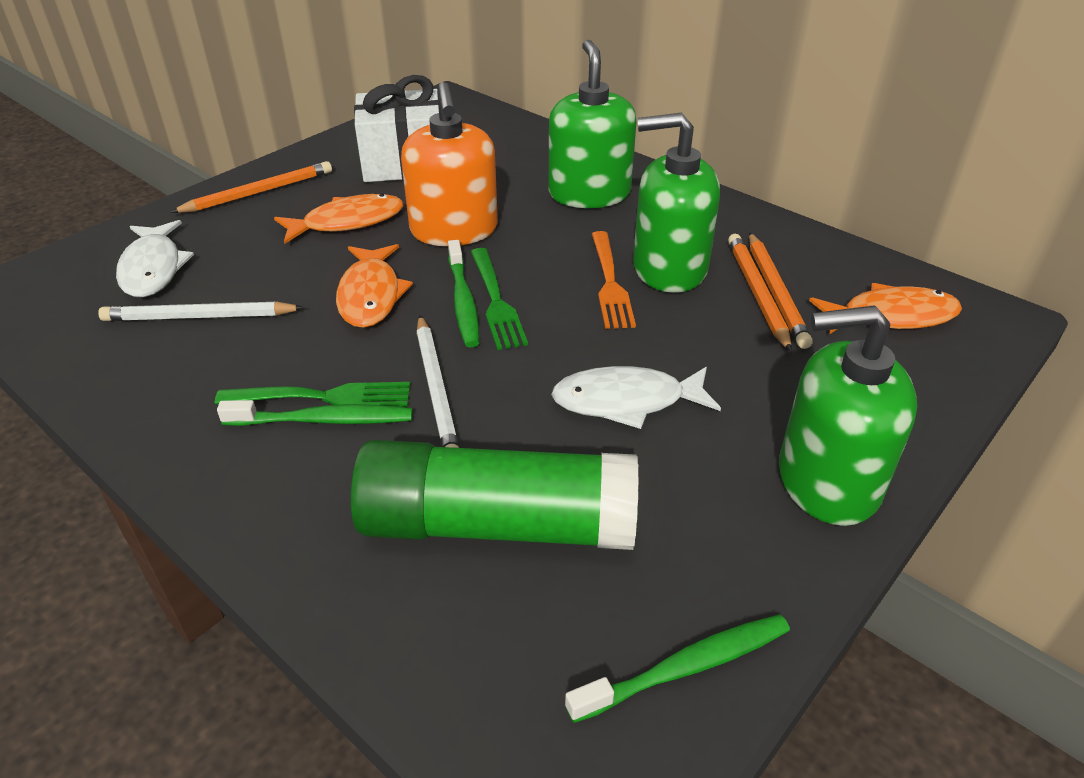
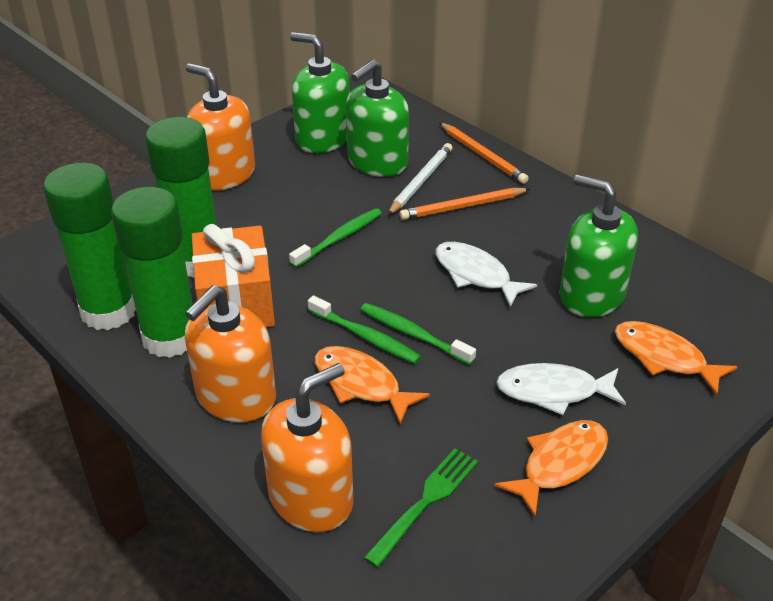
green fork: 2 -> 1
green glue stick: 1 -> 3
orange fork: 1 -> 0
orange gift: 0 -> 1
orange pencil: 3 -> 2
orange soap dispenser: 1 -> 3
white gift: 1 -> 0
white pencil: 2 -> 1

